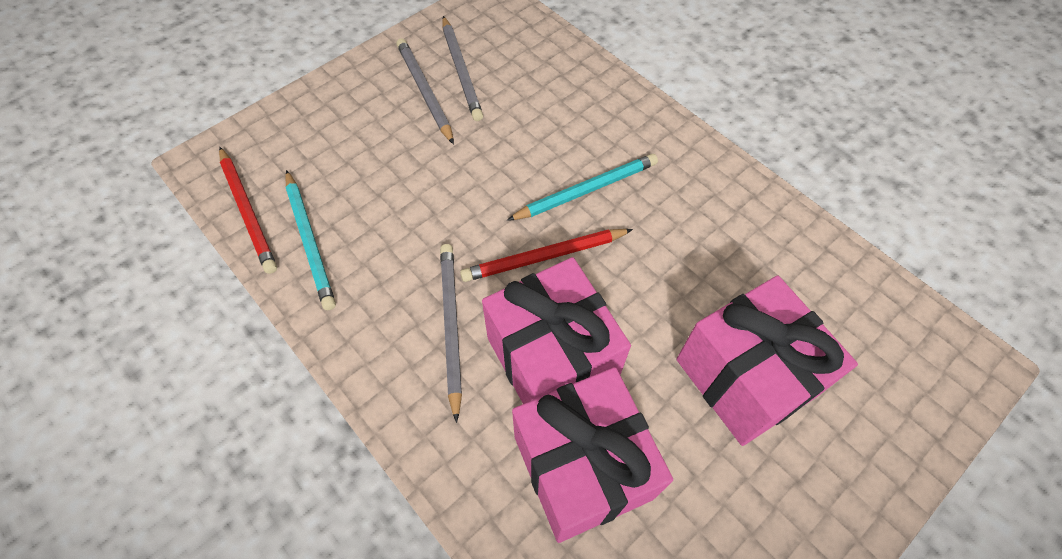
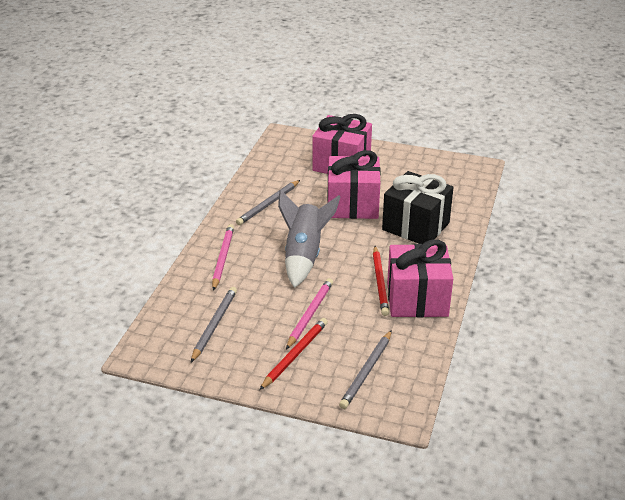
black gift: 0 -> 1
grey rocket: 0 -> 1
pink pencil: 0 -> 2
turquoise pencil: 2 -> 0

